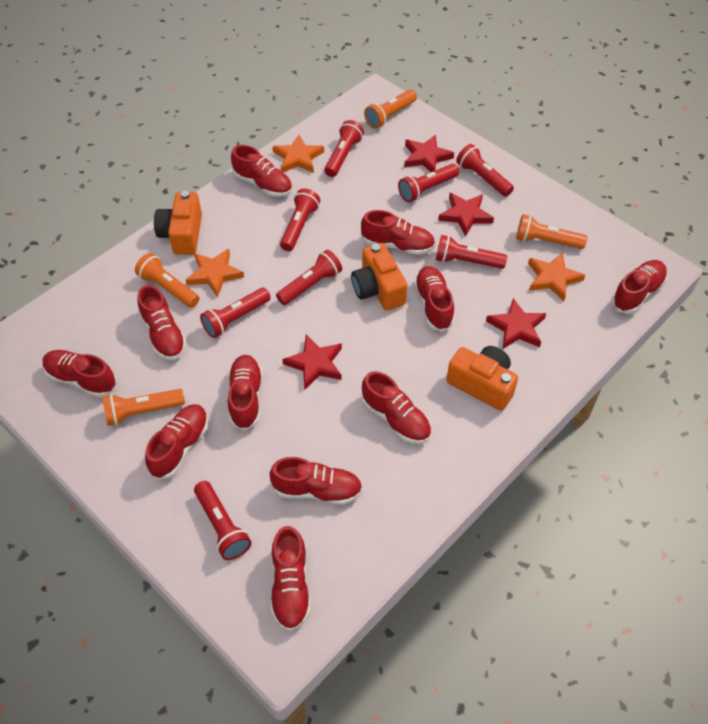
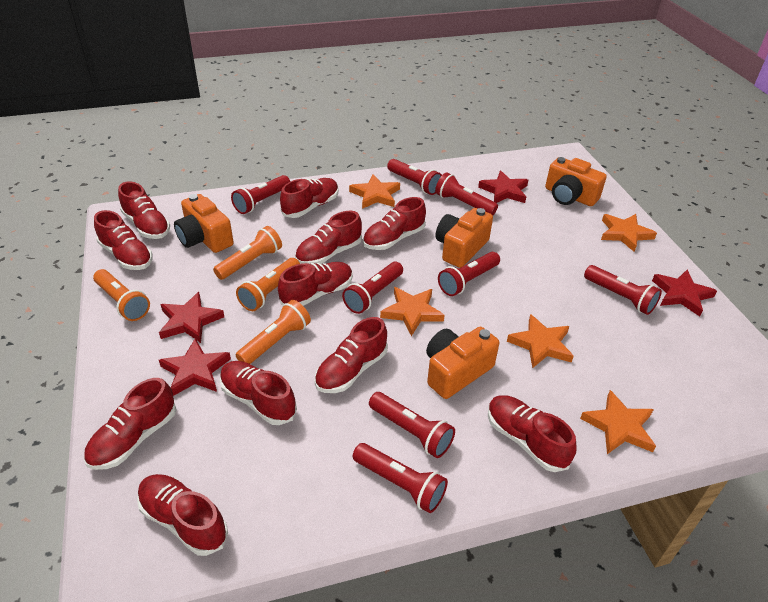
orange camera: 3 -> 4
orange star: 3 -> 5

